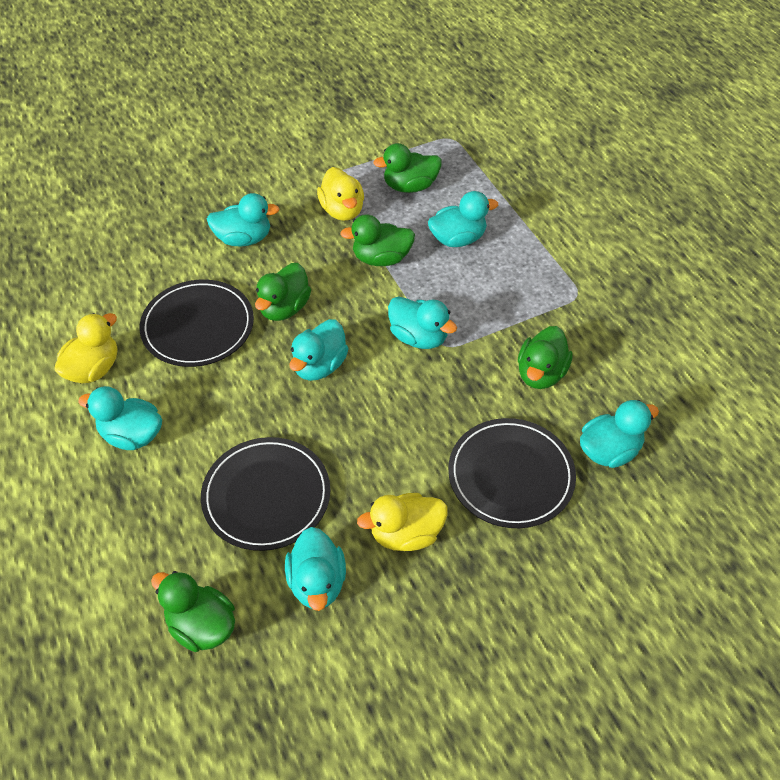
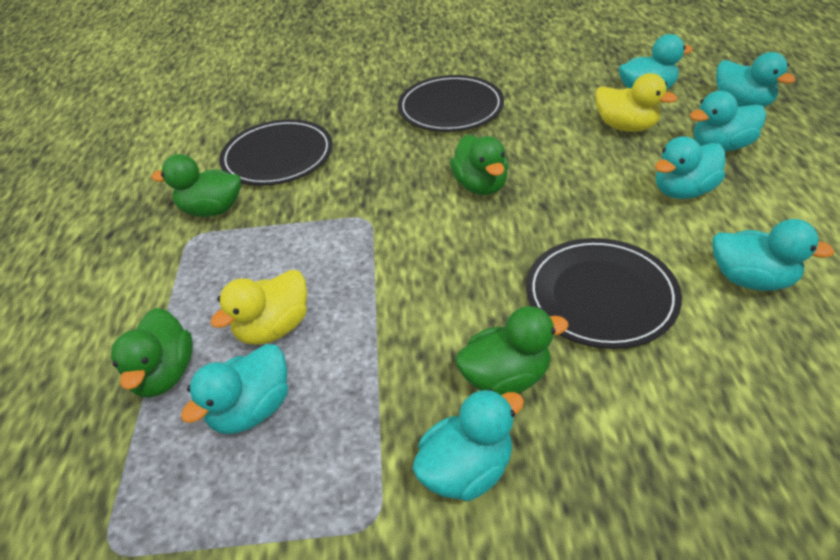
green duck: 5 -> 4
yellow duck: 3 -> 2

